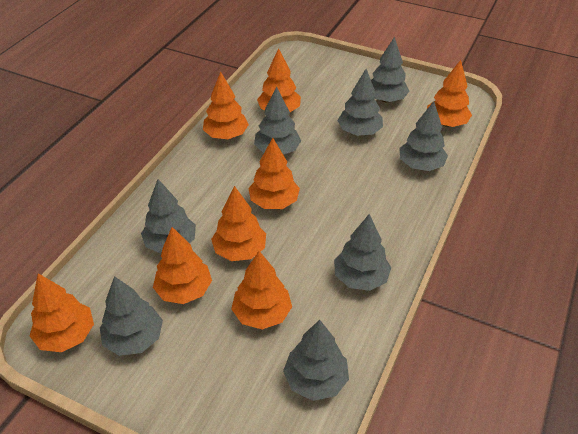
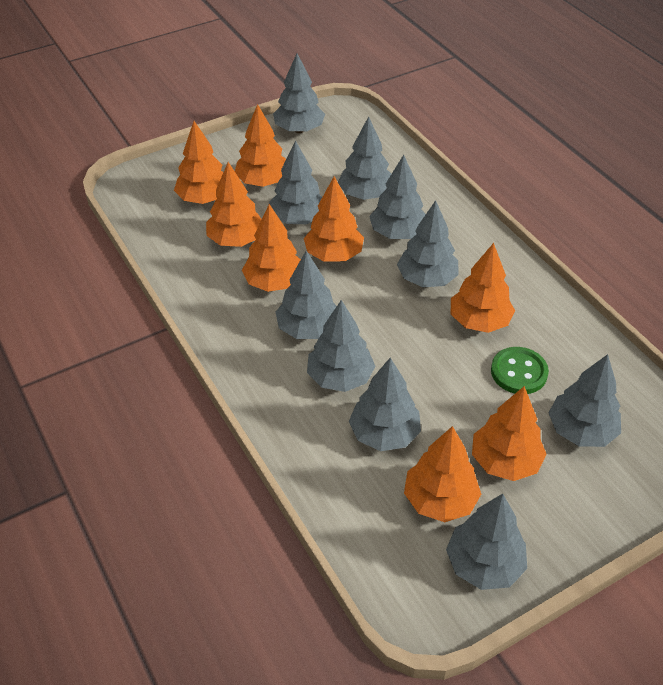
green button: 0 -> 1
grey tree: 8 -> 10

